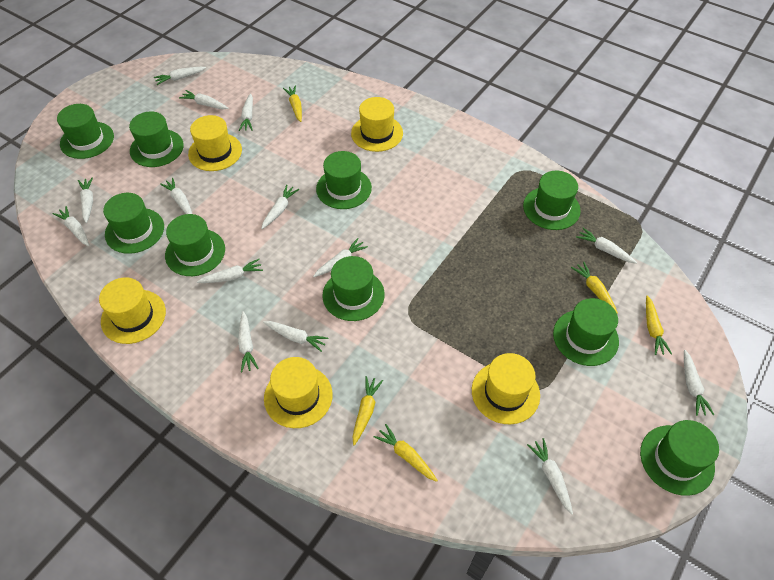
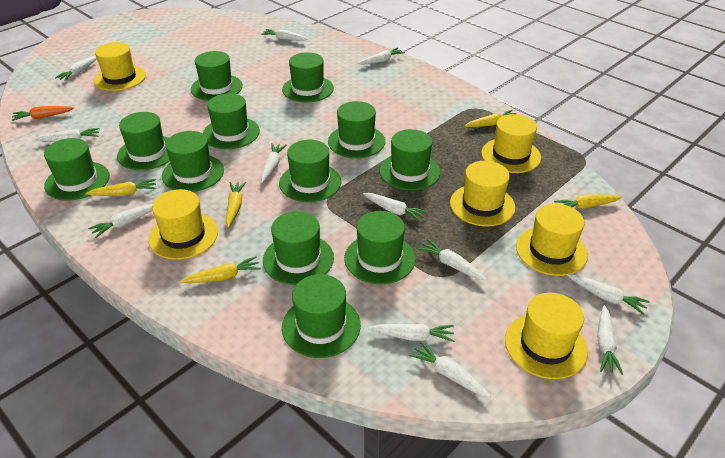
green hat: 9 -> 12
orange carrot: 0 -> 1
white carrot: 14 -> 12
yellow hat: 5 -> 6

